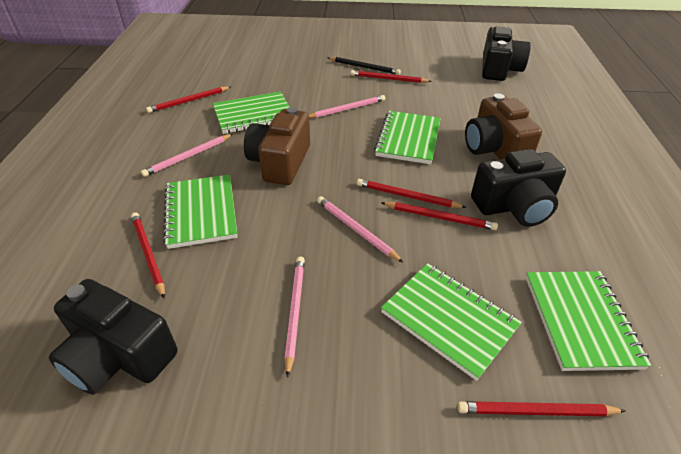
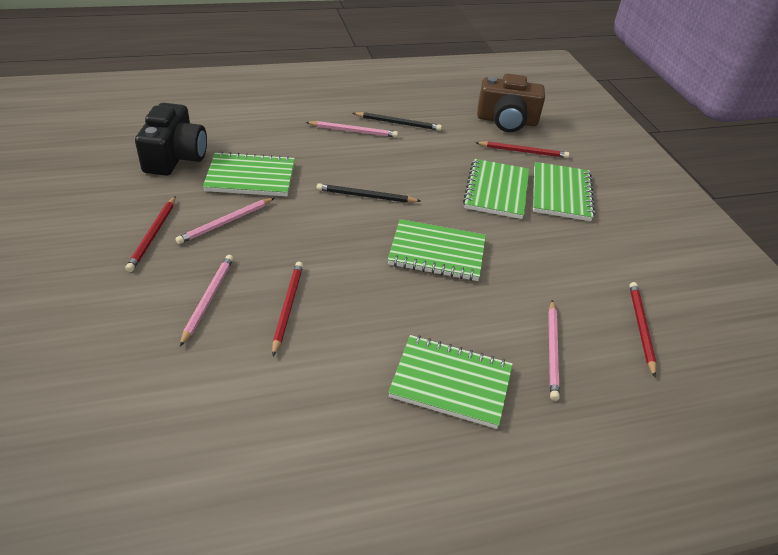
black camera: 3 -> 1
black pencil: 1 -> 2
brown camera: 2 -> 1
red pencil: 6 -> 4

